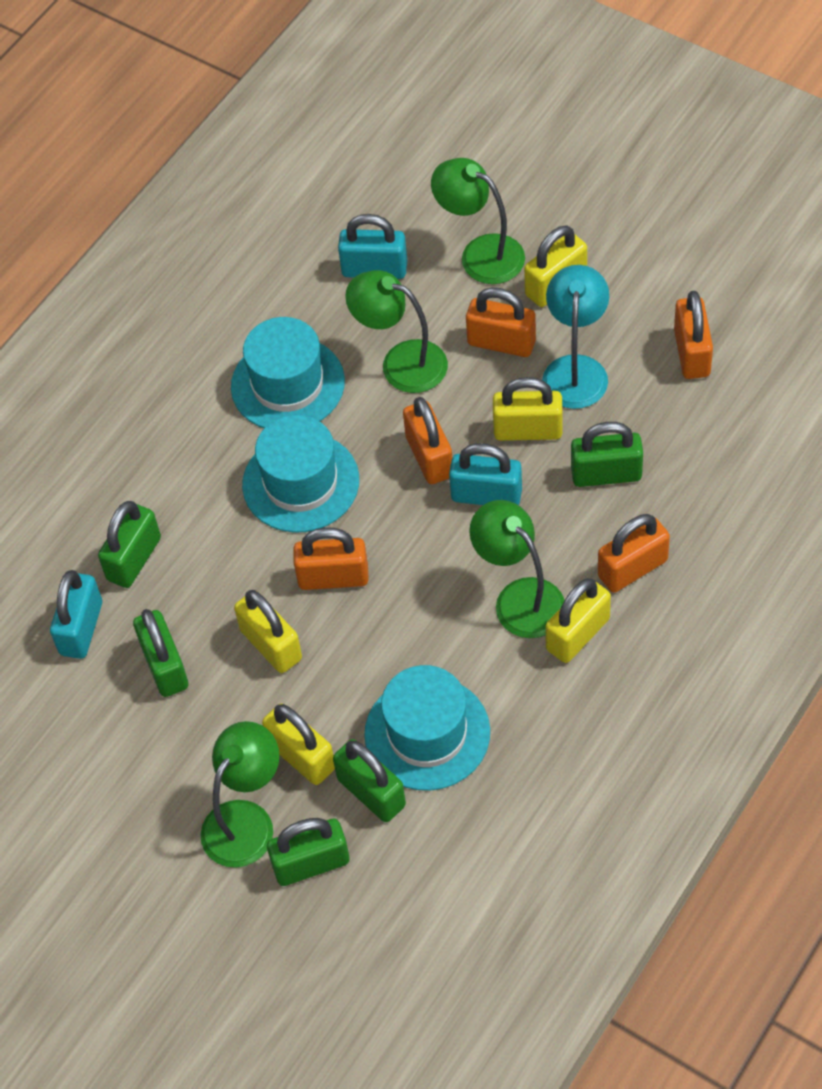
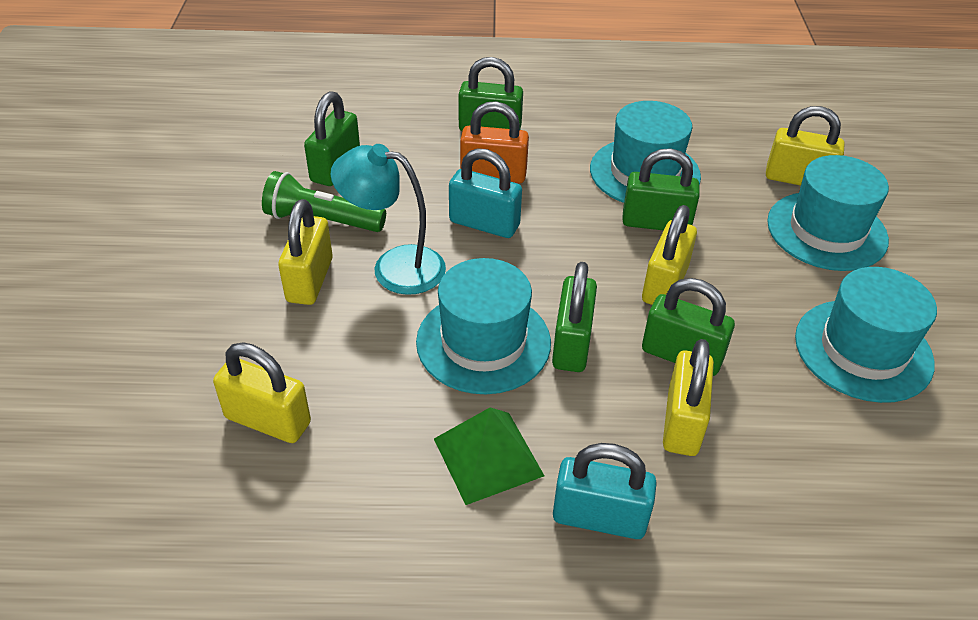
green flashlight: 0 -> 1
green lamp: 4 -> 0
green pyramid: 0 -> 1
orange padlock: 5 -> 1
turquoise hat: 3 -> 4
turquoise padlock: 3 -> 2

